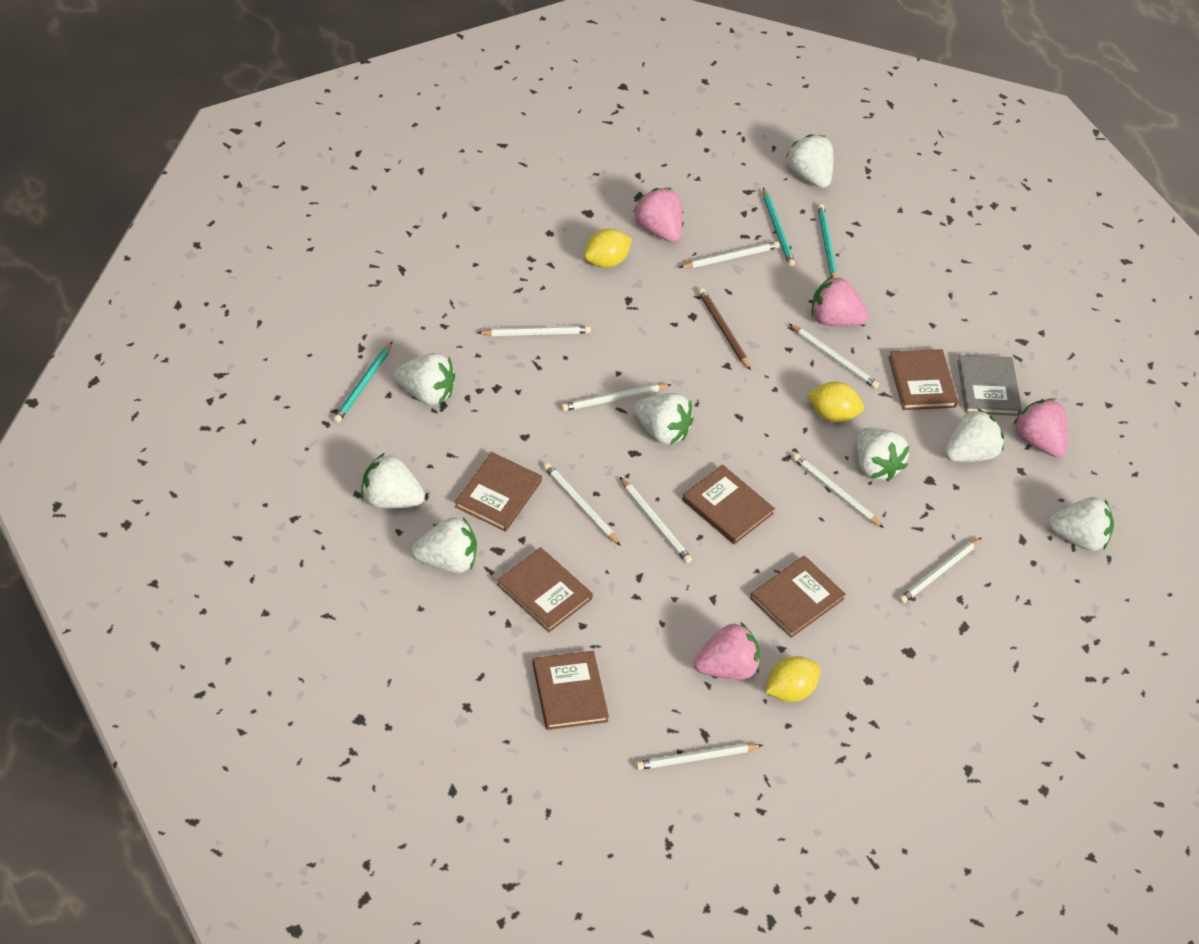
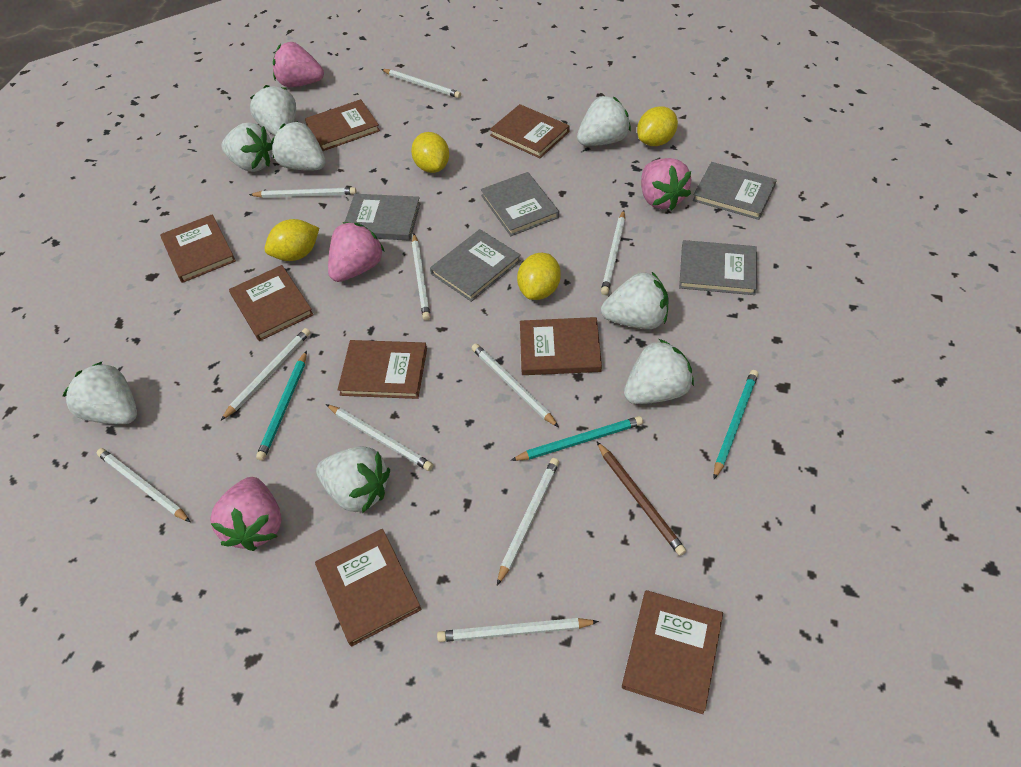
brown book: 6 -> 8
grey book: 1 -> 5
white pencil: 9 -> 10
yellow lemon: 3 -> 4

